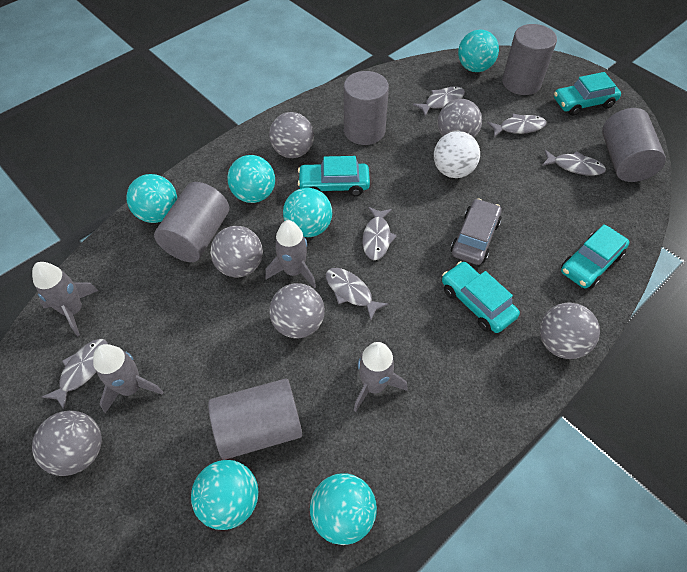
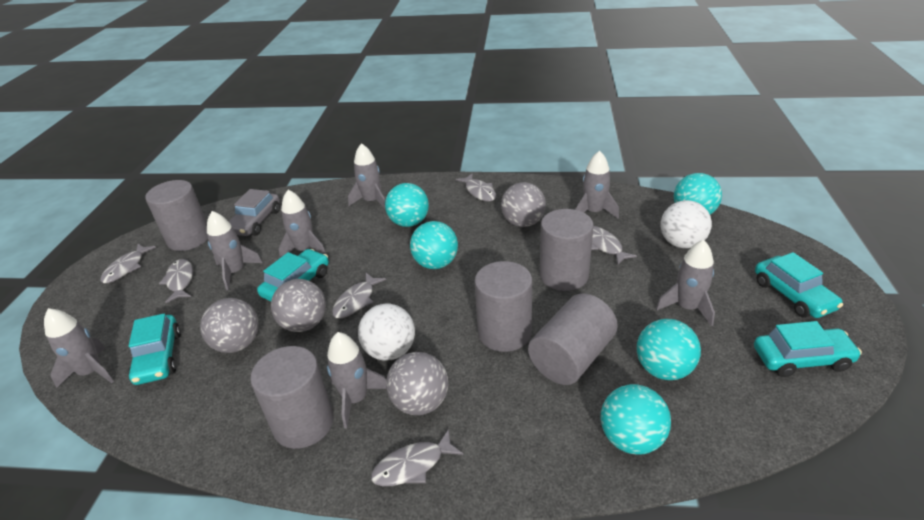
grey ball: 6 -> 4
grey rocket: 4 -> 7
turquoise ball: 6 -> 5
white ball: 1 -> 2

